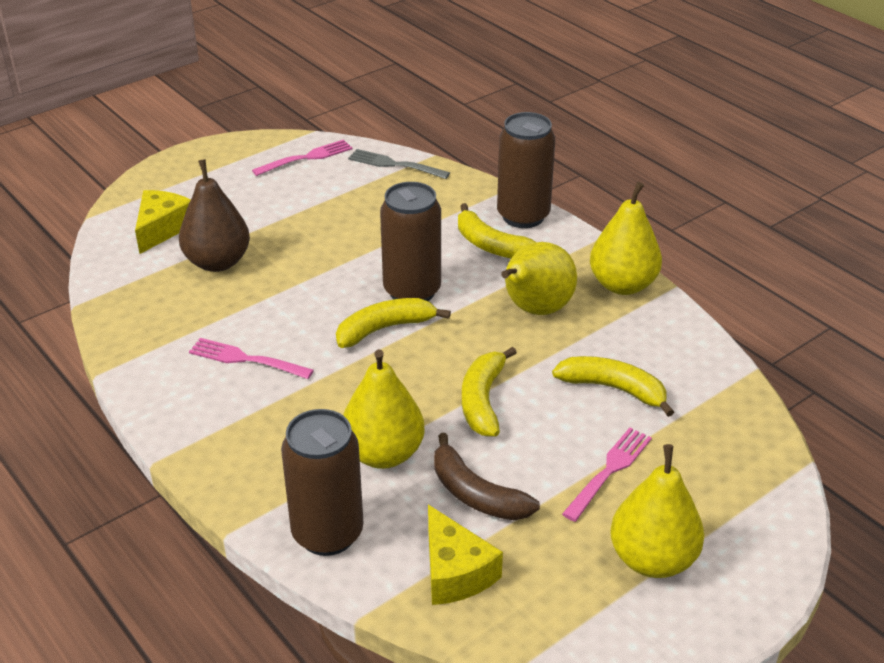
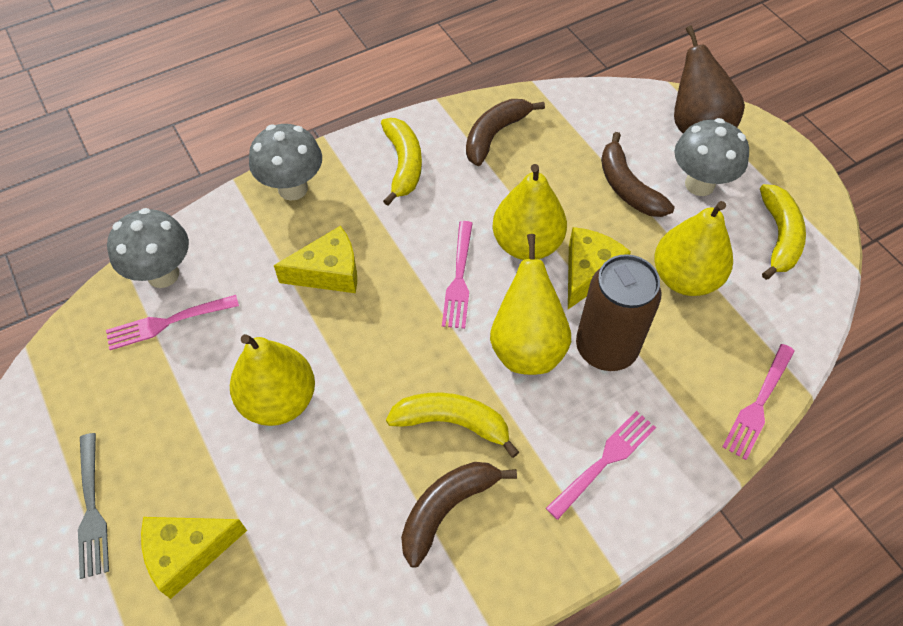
brown banana: 1 -> 3
brown can: 3 -> 1
grey mushroom: 0 -> 3
pink fork: 3 -> 4
yellow banana: 4 -> 3
yellow cheese: 2 -> 3

